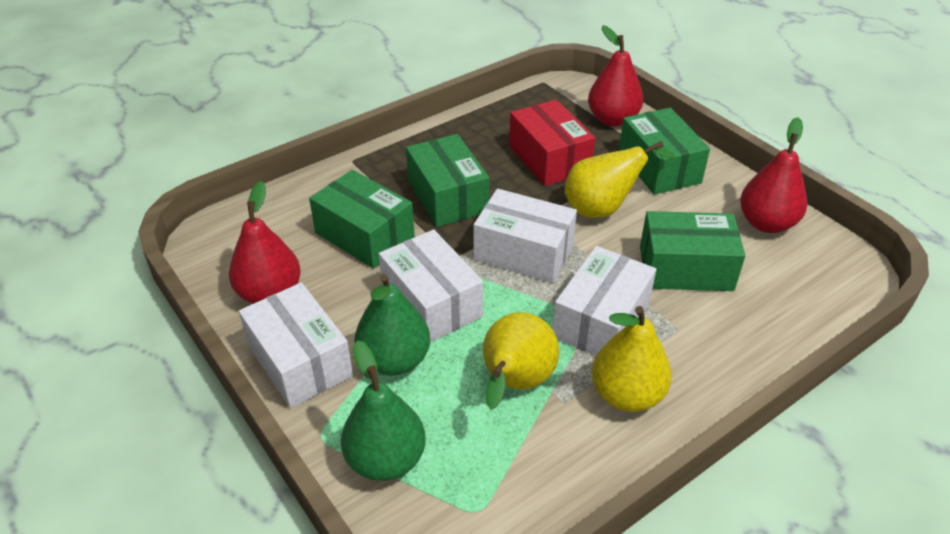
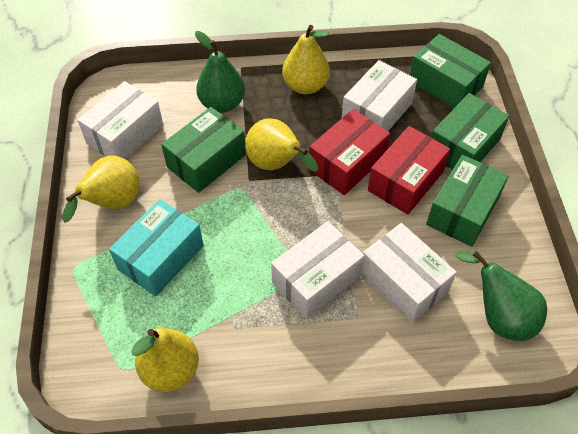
red box: 1 -> 2
red pear: 3 -> 0
turquoise box: 0 -> 1
yellow pear: 3 -> 4

